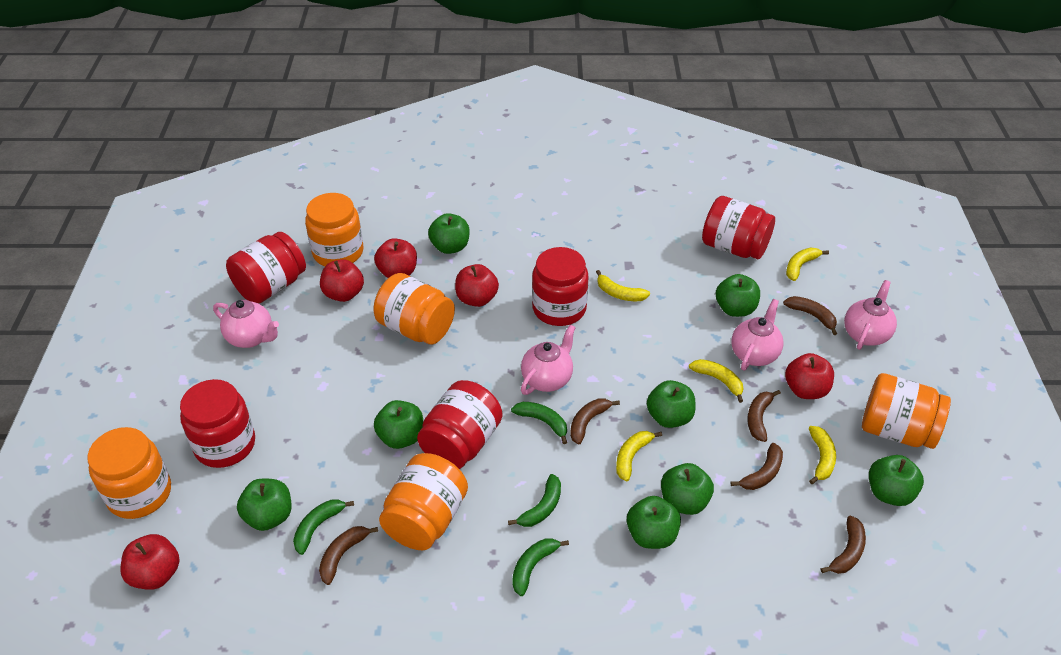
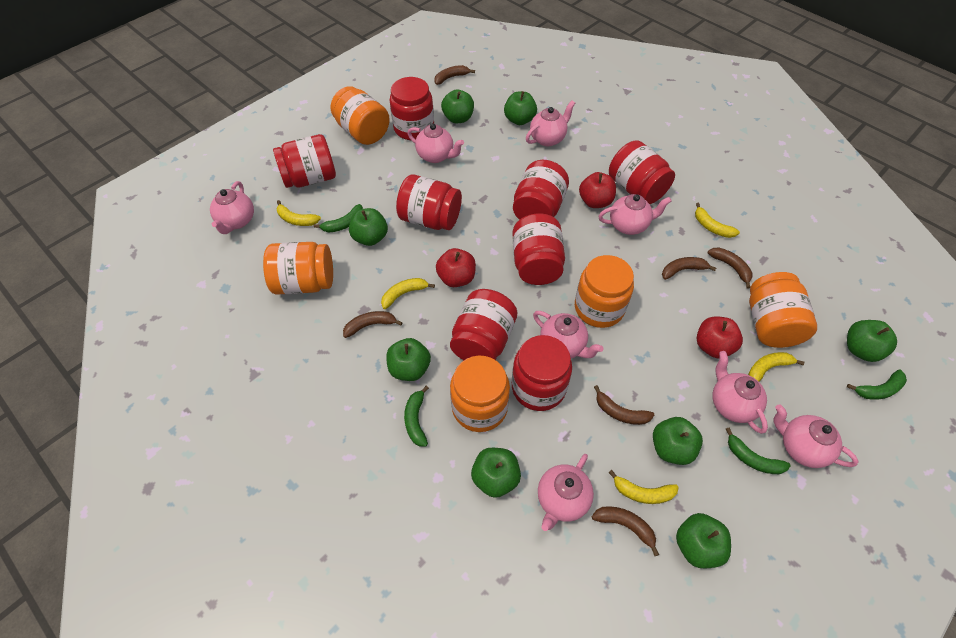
pink teapot: 4 -> 8
red apple: 5 -> 3
red jar: 5 -> 8

